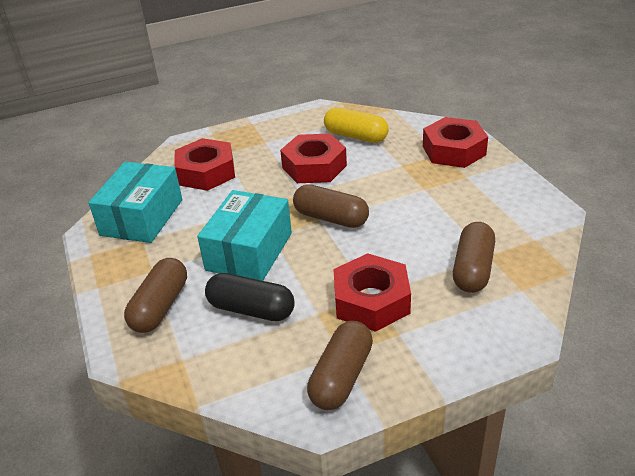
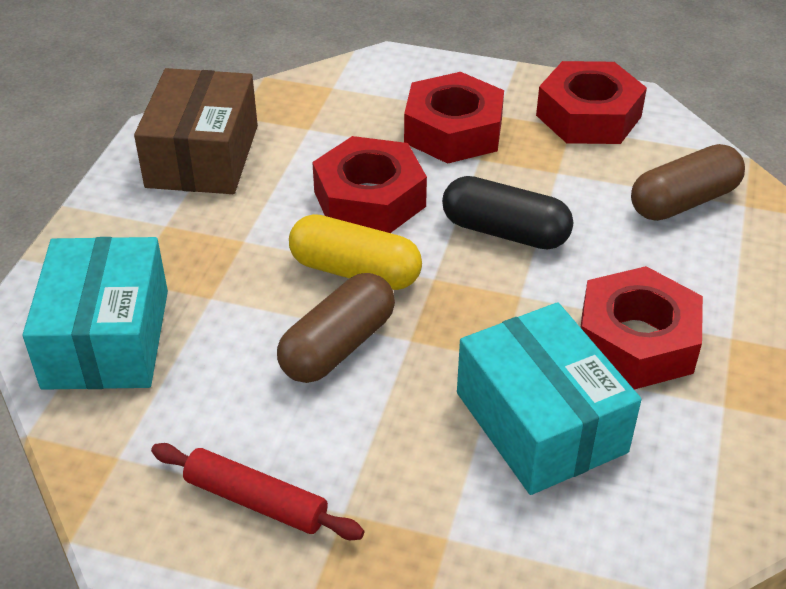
brown box: 0 -> 1
brown capsule: 4 -> 2
red rolling pin: 0 -> 1

